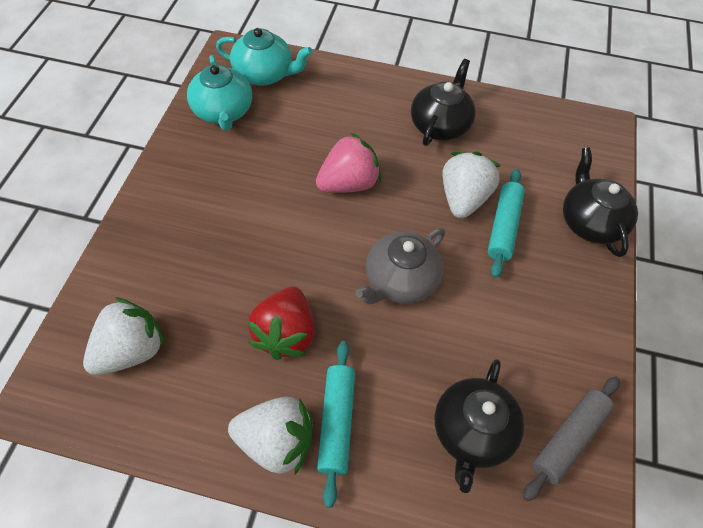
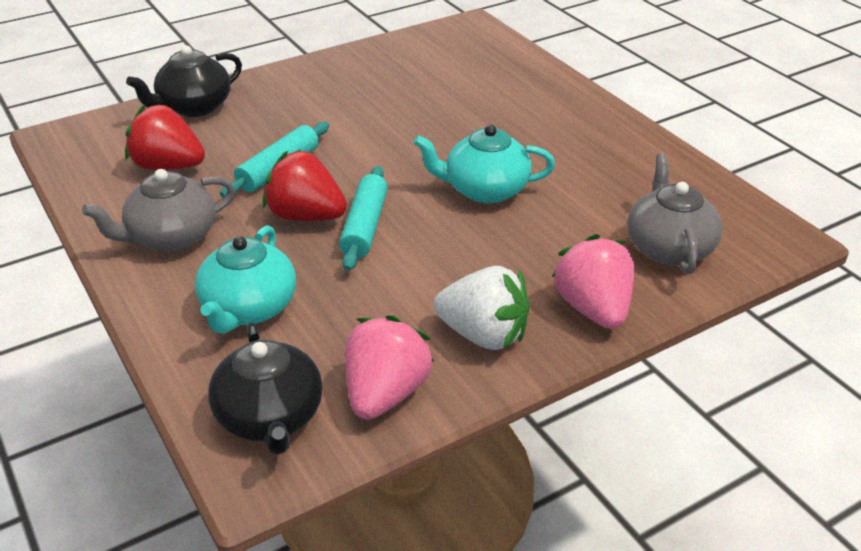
black teapot: 3 -> 2
grey rolling pin: 1 -> 0
grey teapot: 1 -> 2
pink strawberry: 1 -> 2
red strawberry: 1 -> 2
white strawberry: 3 -> 1

